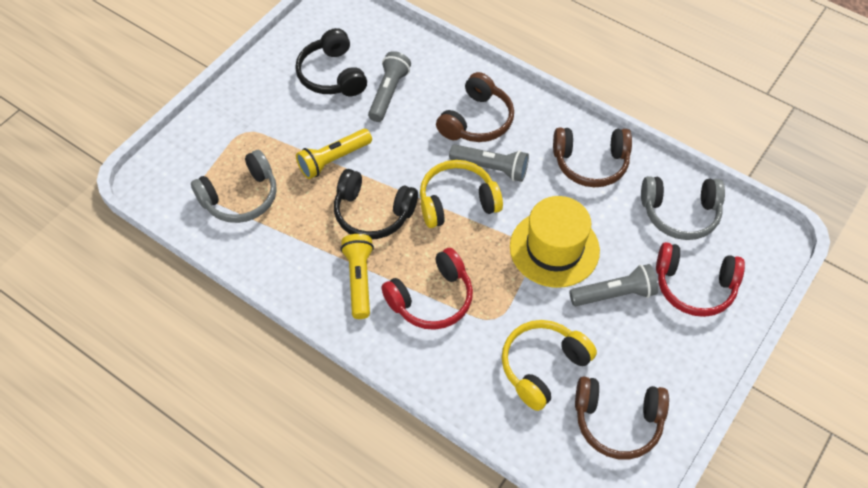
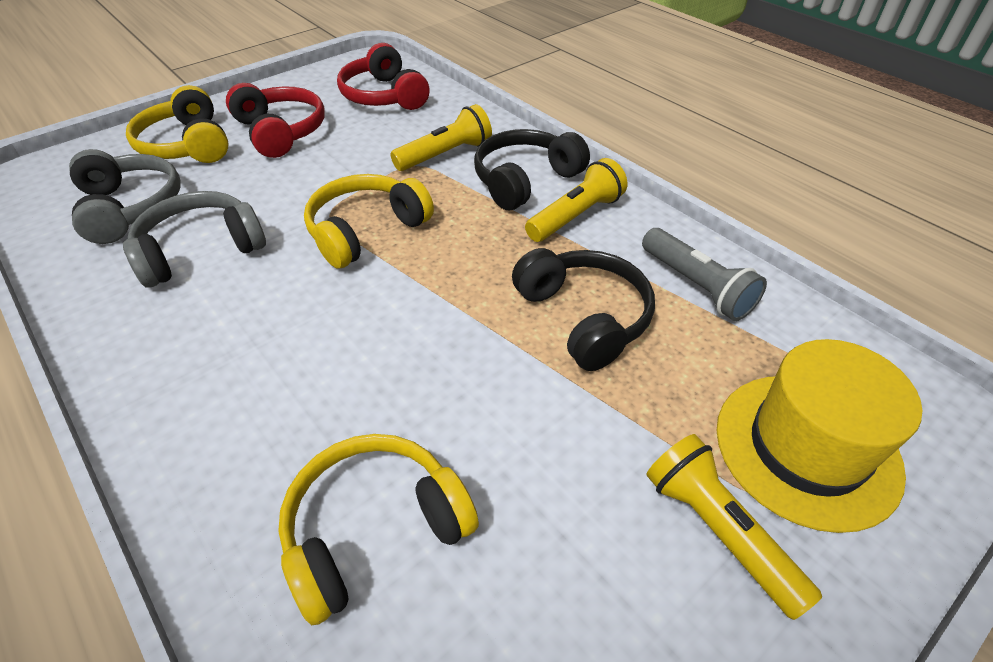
brown headphones: 3 -> 0
grey flashlight: 3 -> 1
yellow flashlight: 2 -> 3
yellow headphones: 2 -> 3

